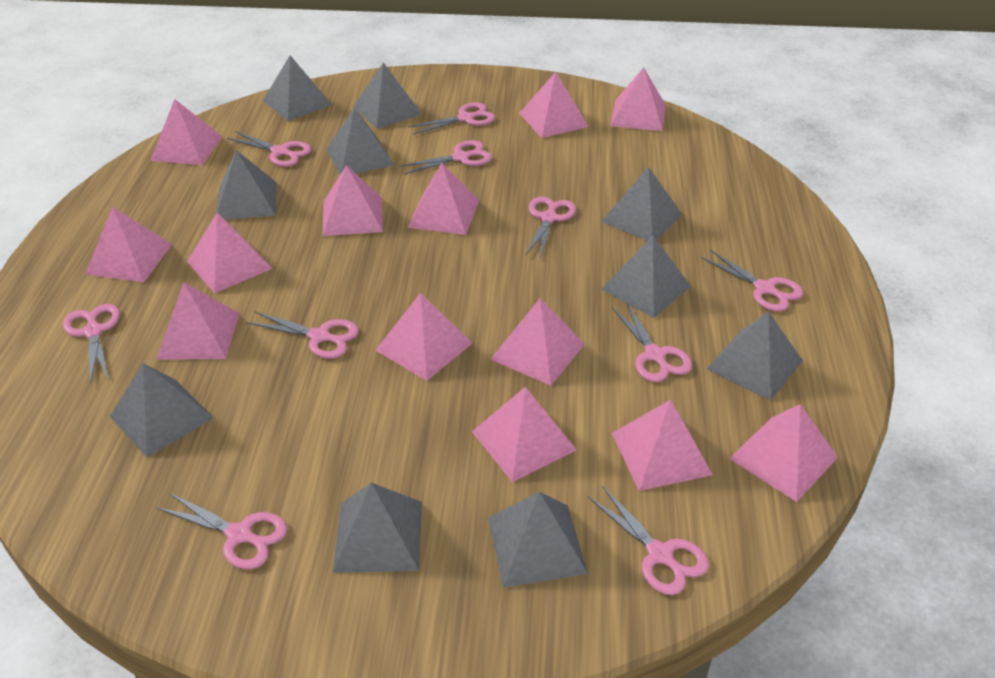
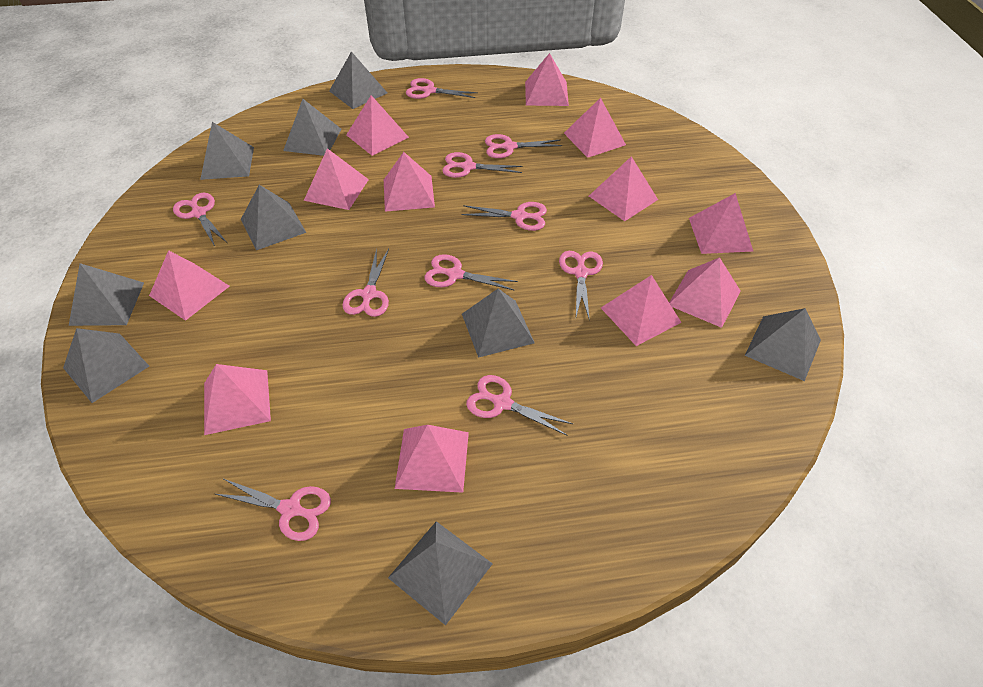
grey pyramid: 10 -> 9
pink pyramid: 13 -> 12

